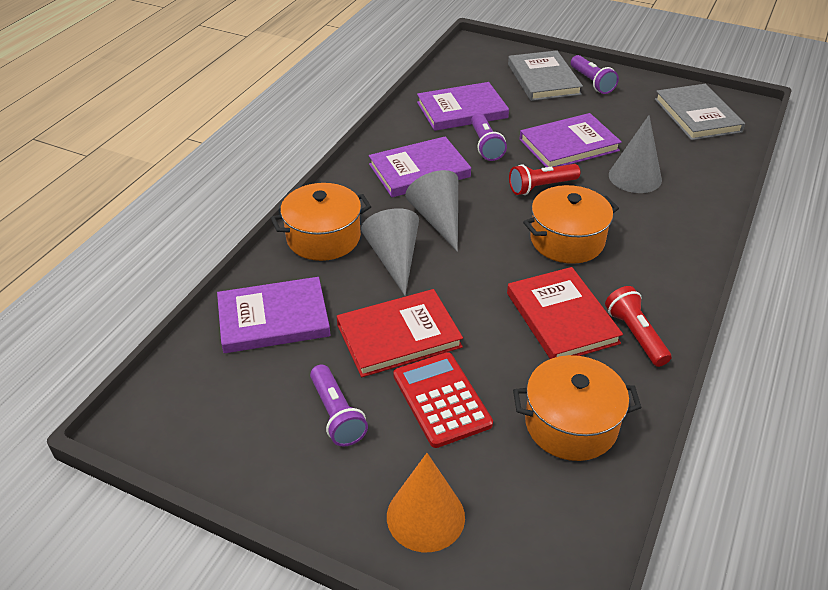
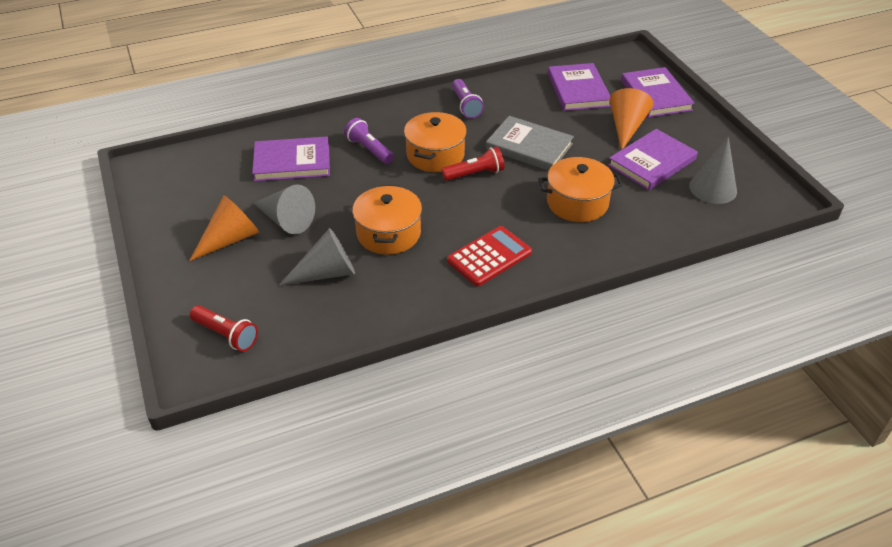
grey book: 2 -> 1
orange cone: 1 -> 2
purple flashlight: 3 -> 2
red book: 2 -> 0

